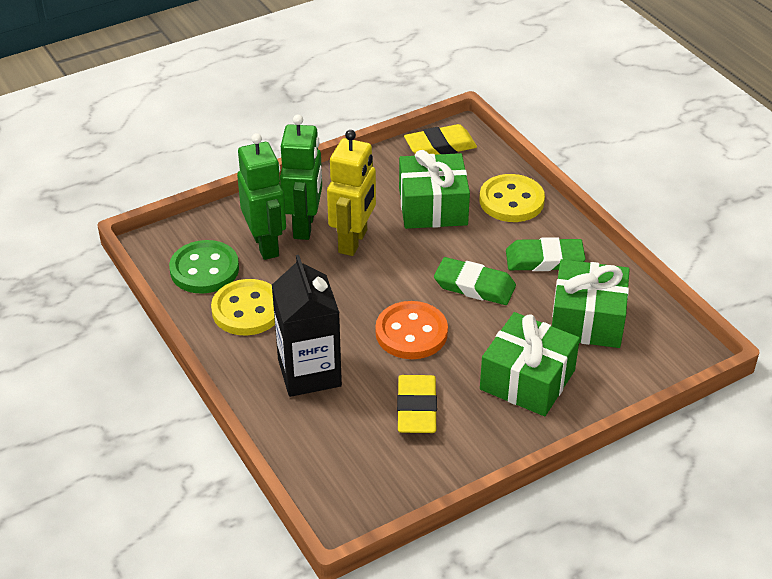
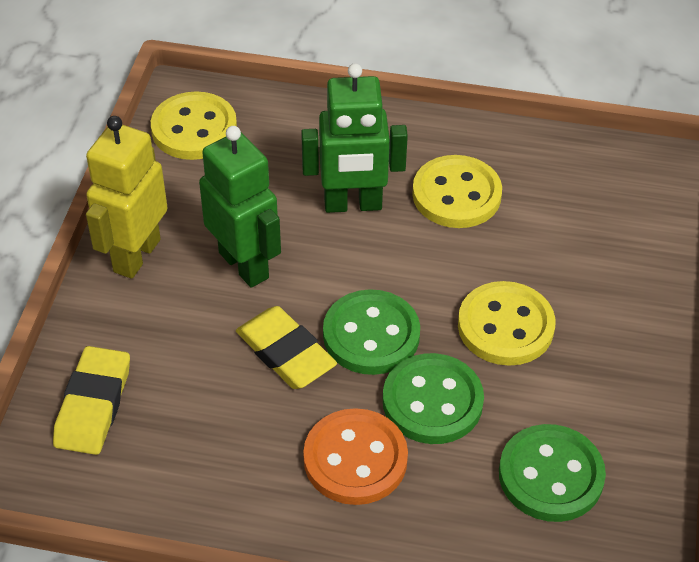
black carton: 1 -> 0
green button: 1 -> 3
green eraser: 2 -> 0
green gift: 3 -> 0
yellow button: 2 -> 3

